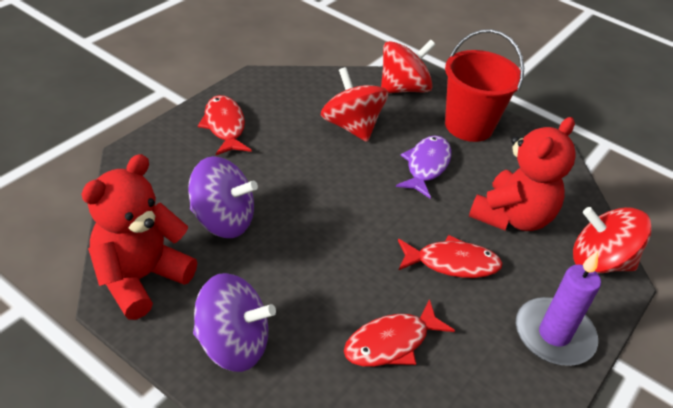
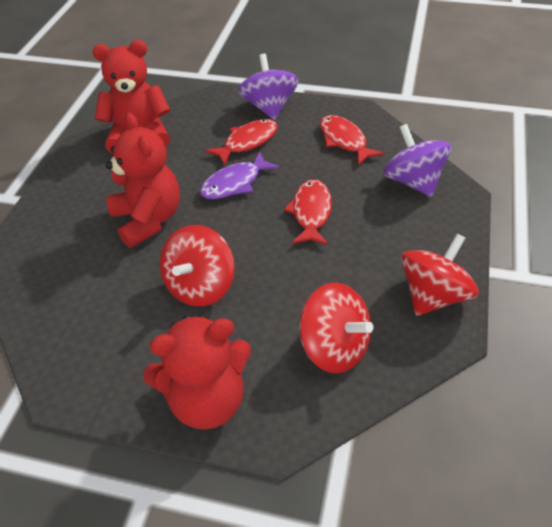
purple candle: 1 -> 0
red bucket: 1 -> 0
red teddy bear: 2 -> 3

